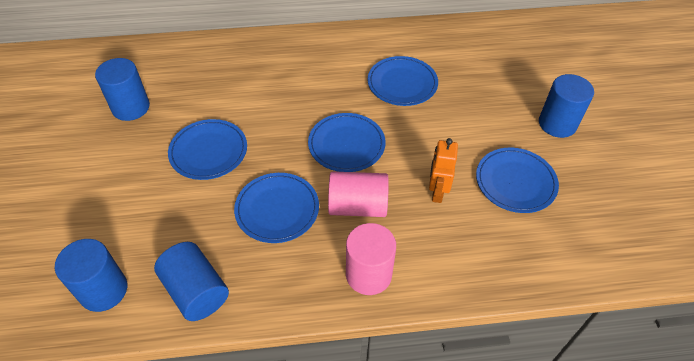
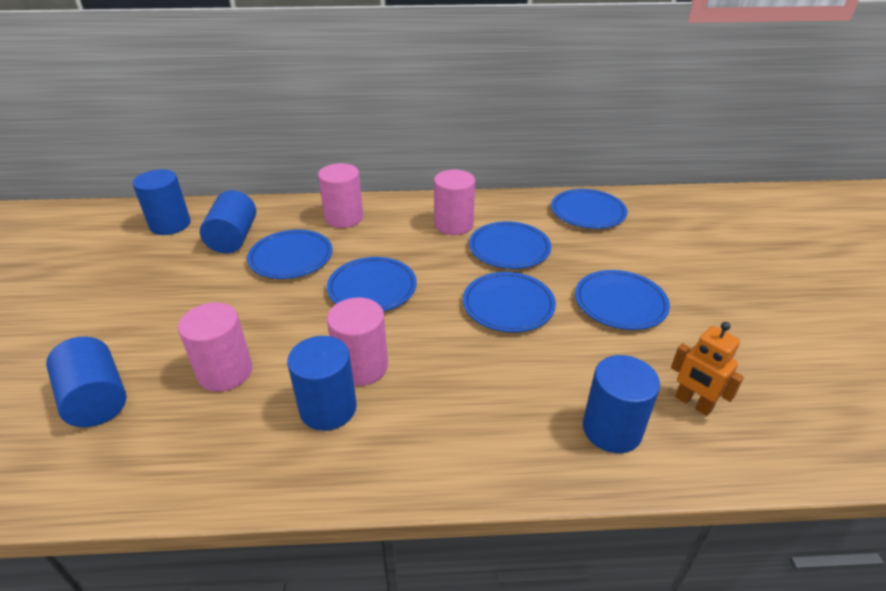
blue cylinder: 4 -> 5
blue plate: 5 -> 6
pink cylinder: 2 -> 4

